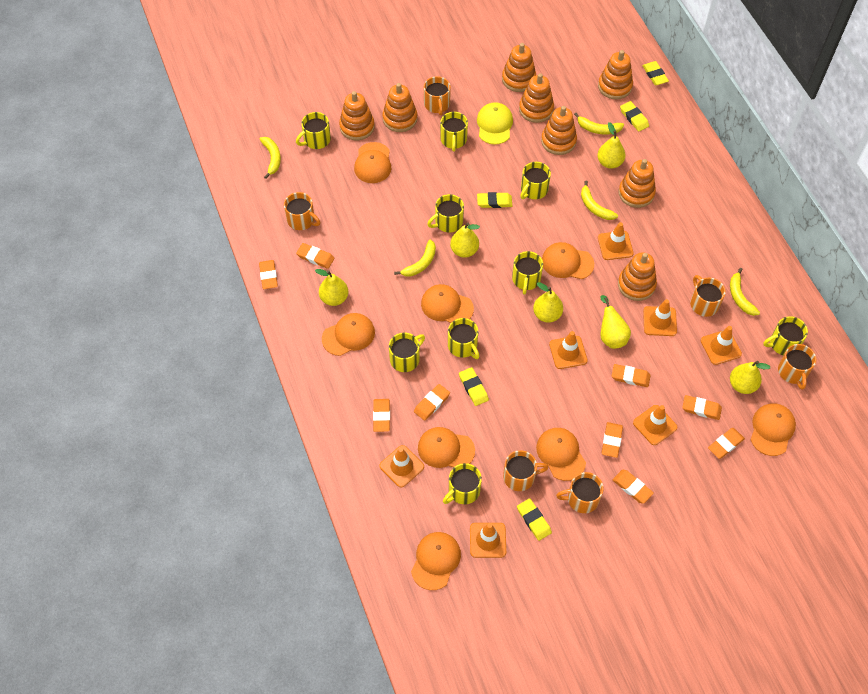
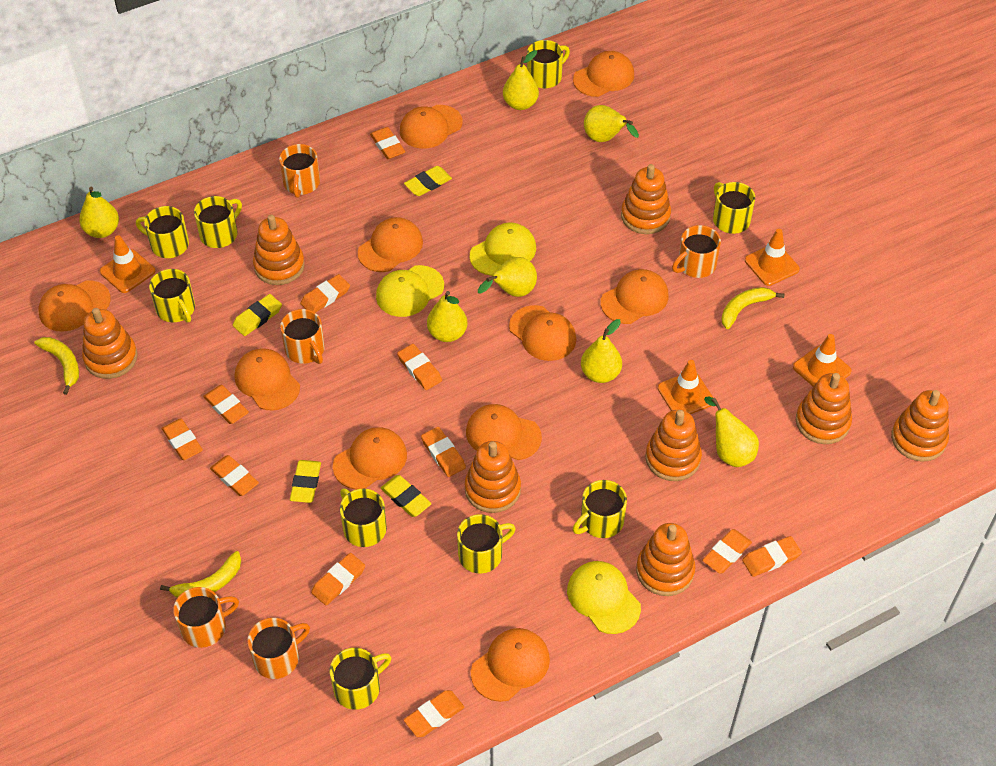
orange cap: 8 -> 10
orange eraser: 9 -> 11
orange mug: 6 -> 5
orange traffic cone: 7 -> 4
yellow banana: 5 -> 3
yellow cap: 1 -> 3
yellow eraser: 5 -> 4
yellow pear: 6 -> 7

